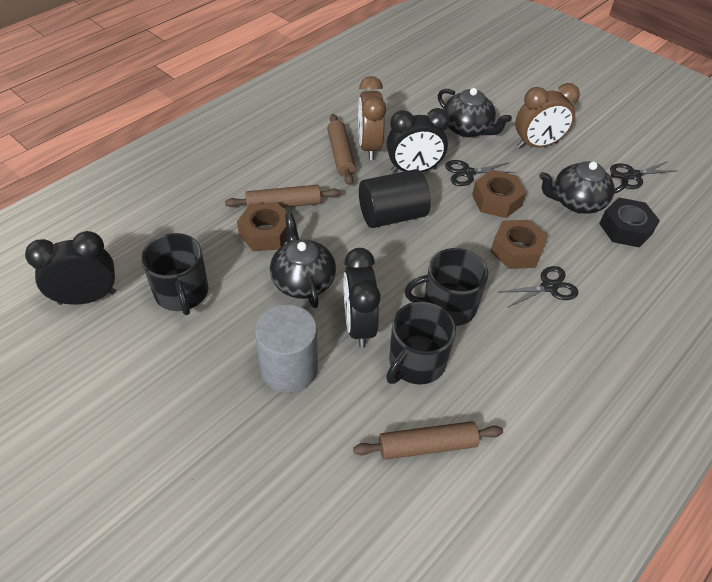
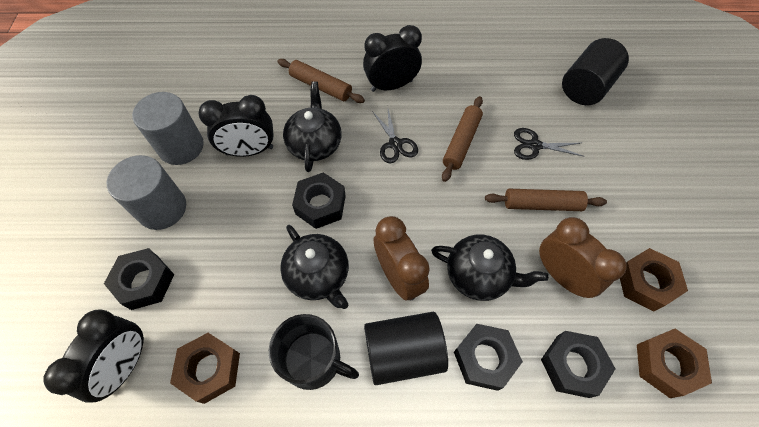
black cylinder: 1 -> 2
black mug: 3 -> 1
black nut: 1 -> 4
black scissors: 3 -> 2
grey cylinder: 1 -> 2

